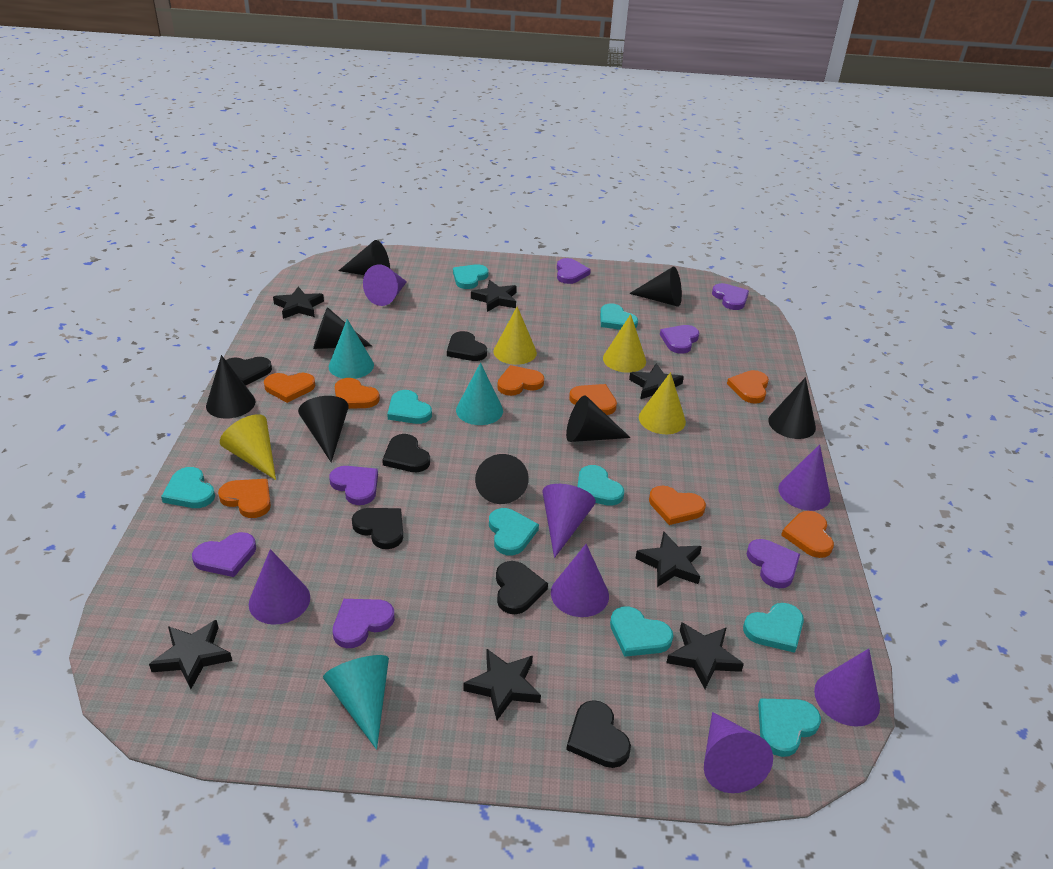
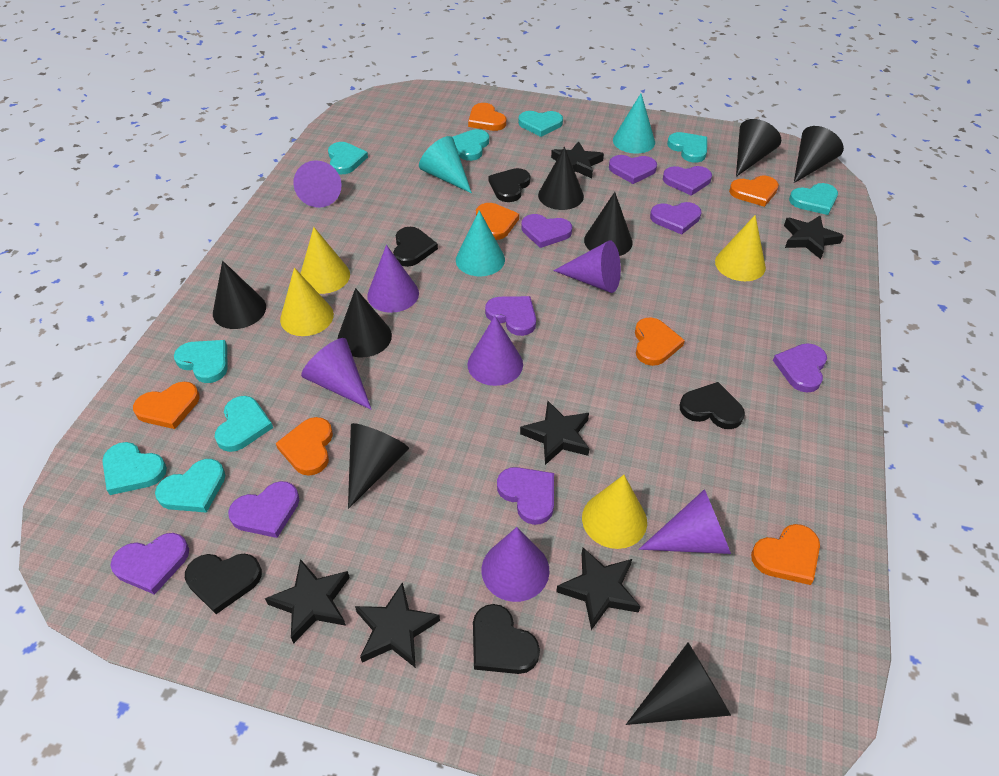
black heart: 6 -> 5
black star: 7 -> 6
orange heart: 8 -> 7
purple heart: 7 -> 9

